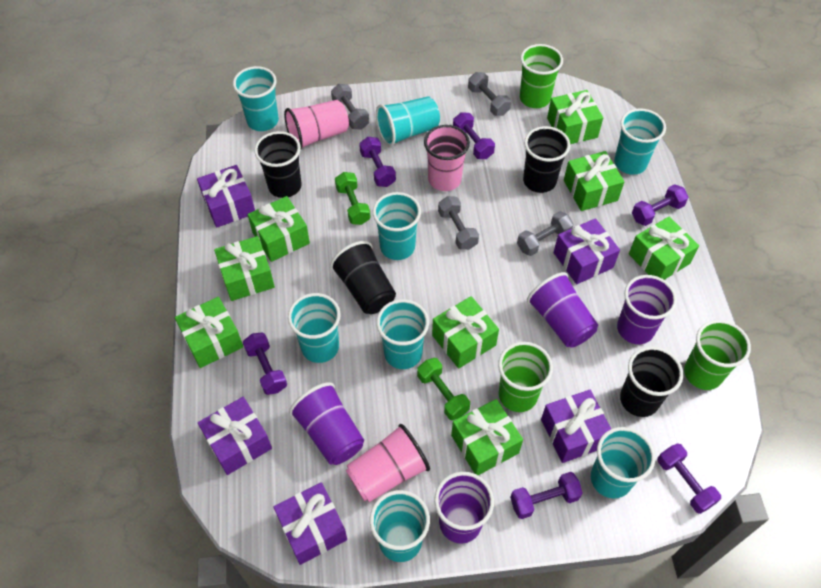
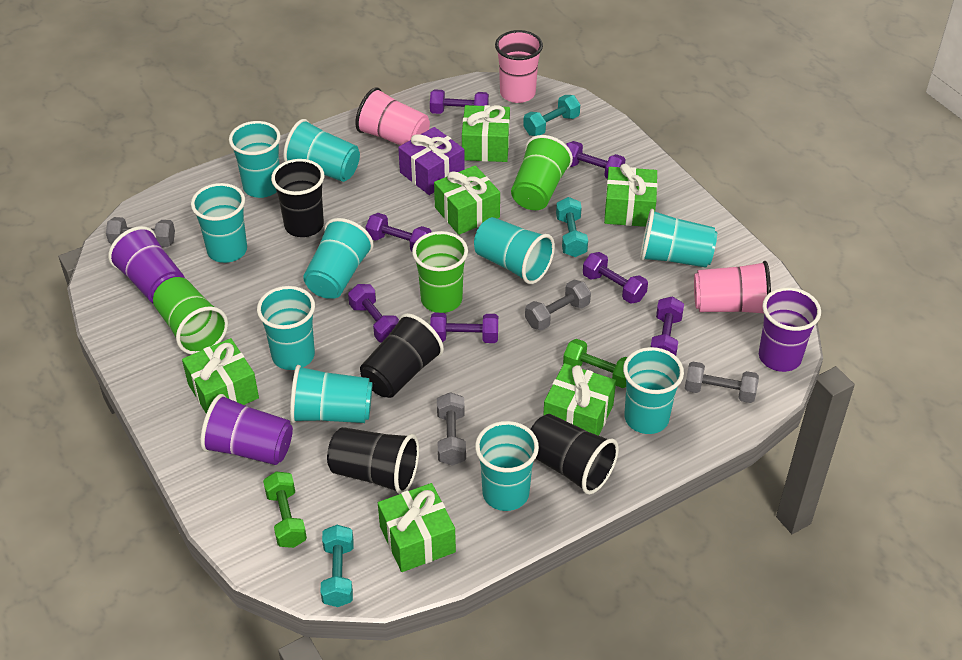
green gift: 8 -> 6
purple cup: 4 -> 3
purple dumbbell: 6 -> 7
purple gift: 5 -> 1
turquoise cup: 8 -> 10
turquoise dumbbell: 0 -> 3

